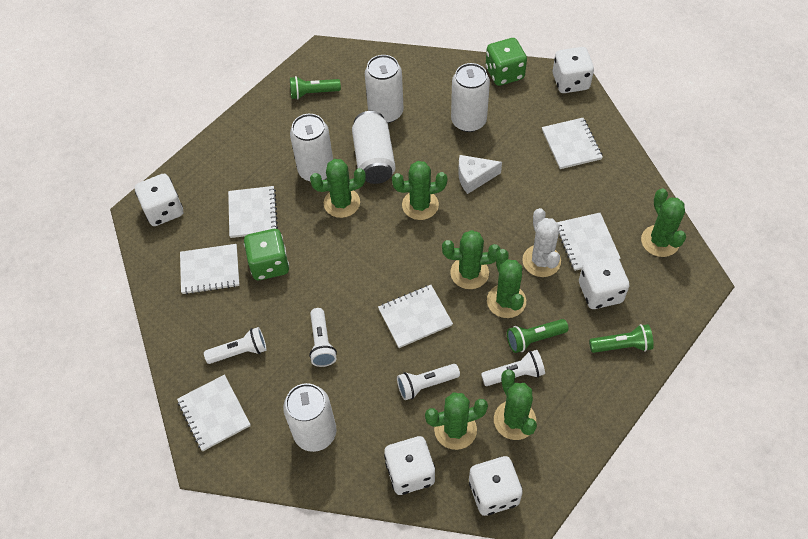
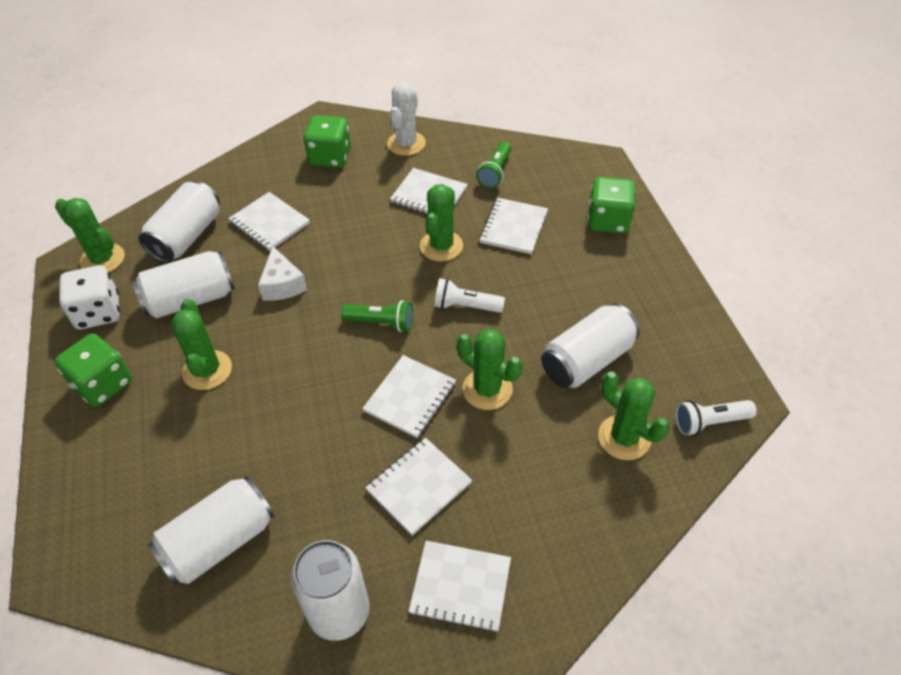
green cactus: 7 -> 5
green dice: 2 -> 3
green flashlight: 3 -> 2
white dice: 5 -> 1
white flashlight: 4 -> 2

